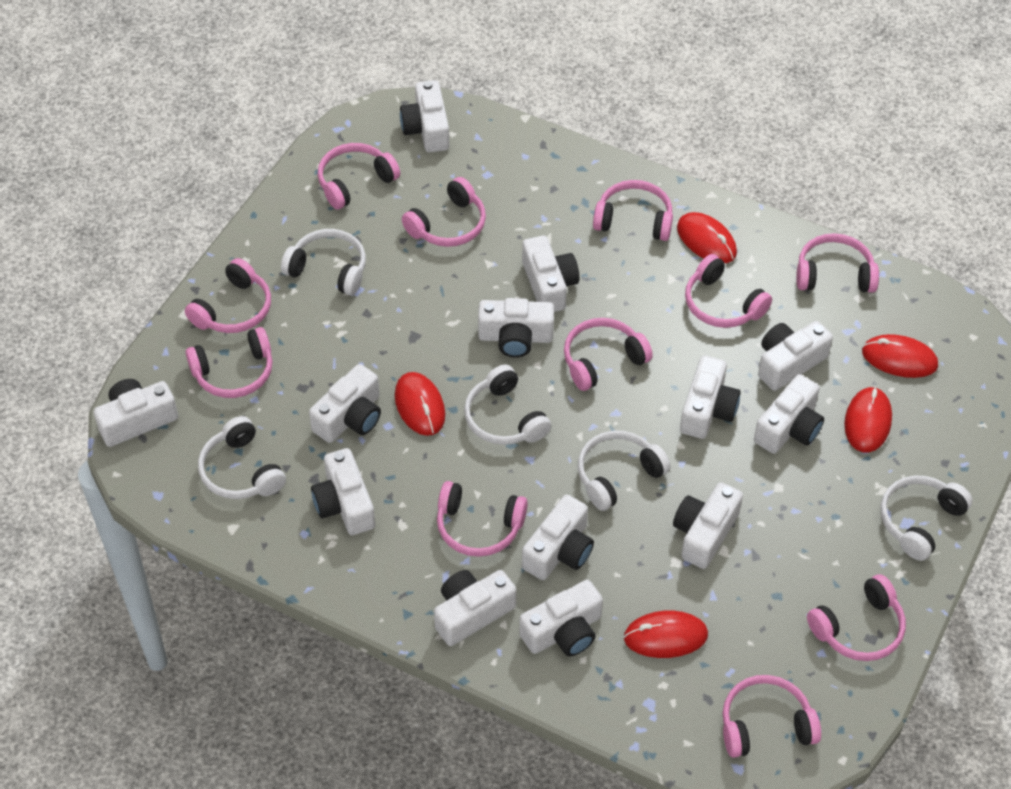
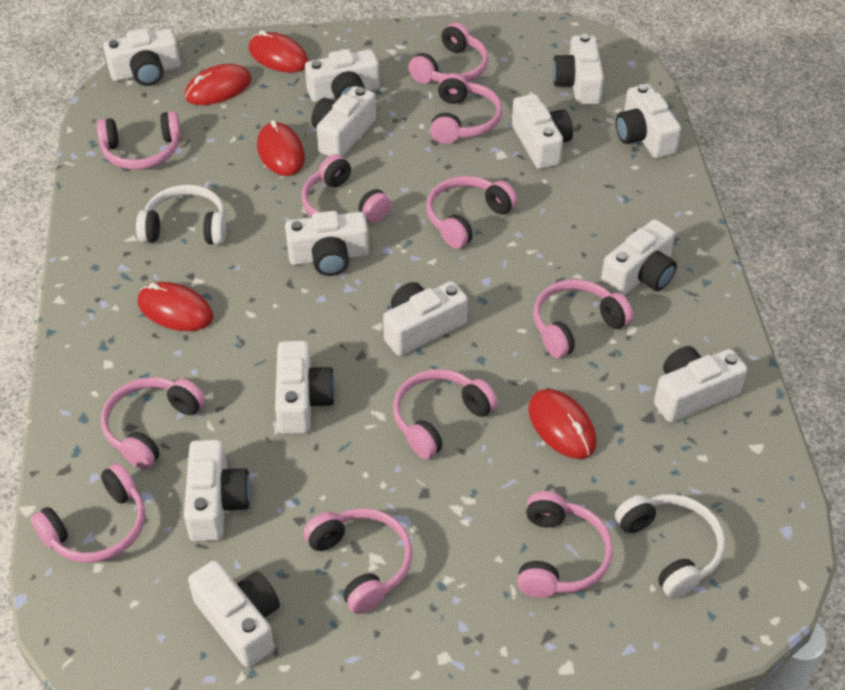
white headphones: 5 -> 2

